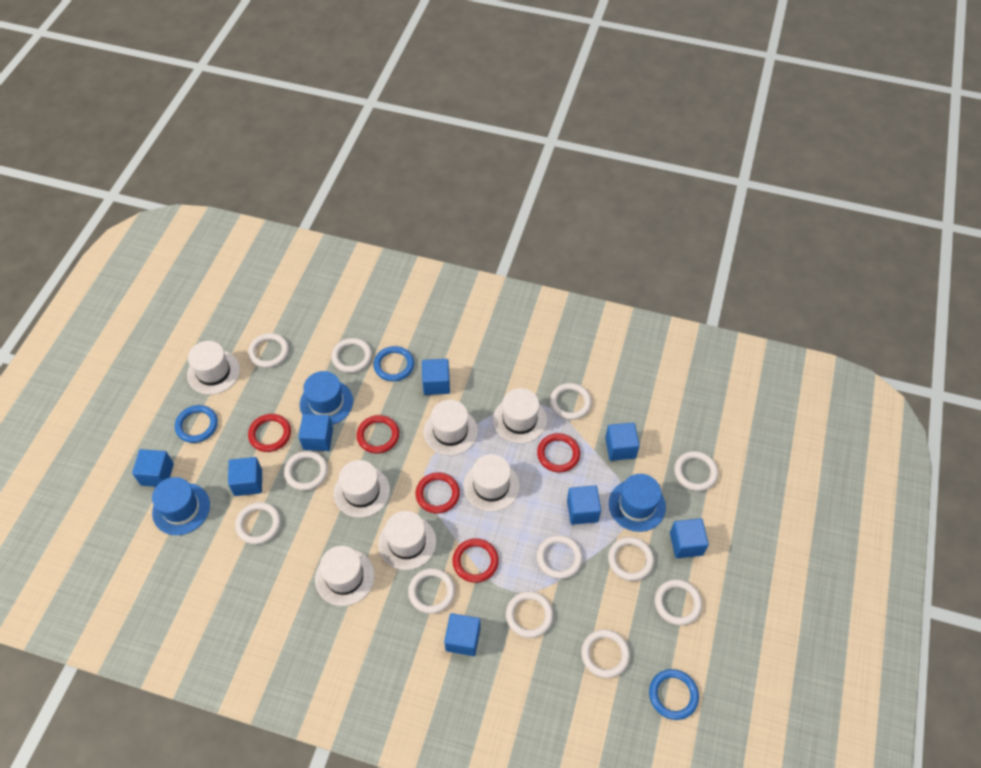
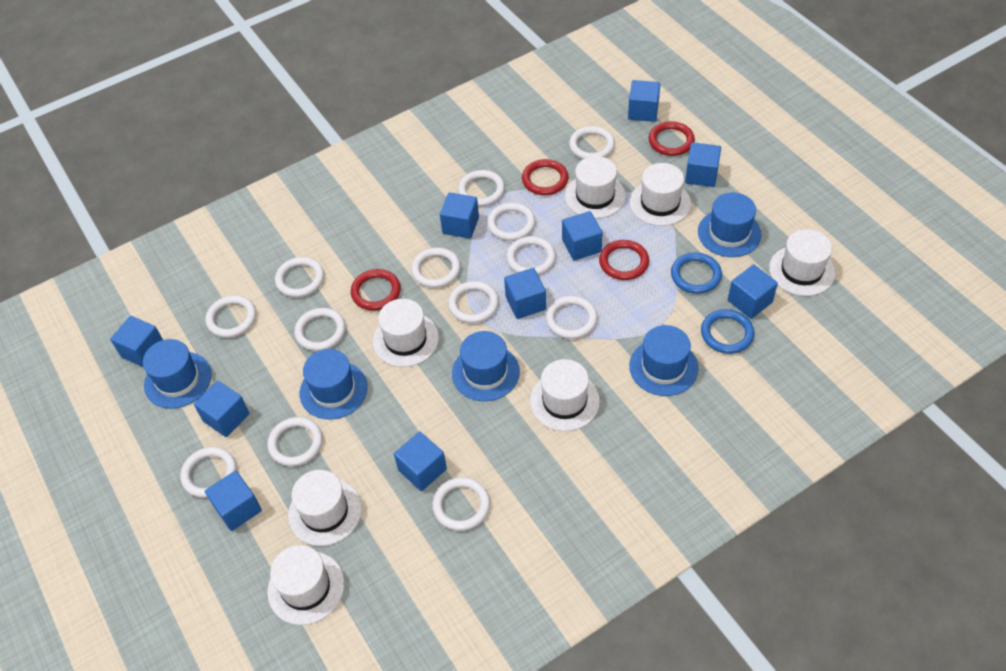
blue cube: 8 -> 10
blue hat: 3 -> 5
blue ring: 3 -> 2
red ring: 5 -> 4
white ring: 12 -> 13

